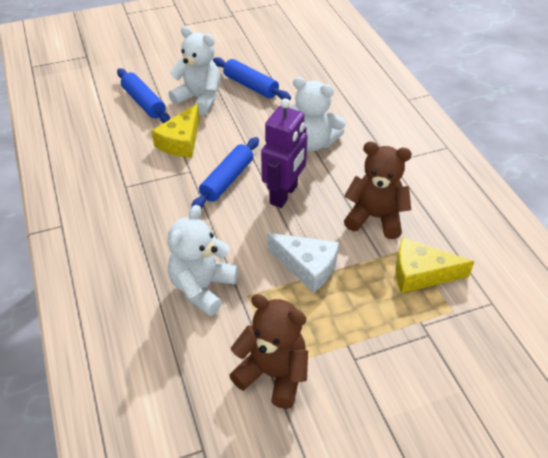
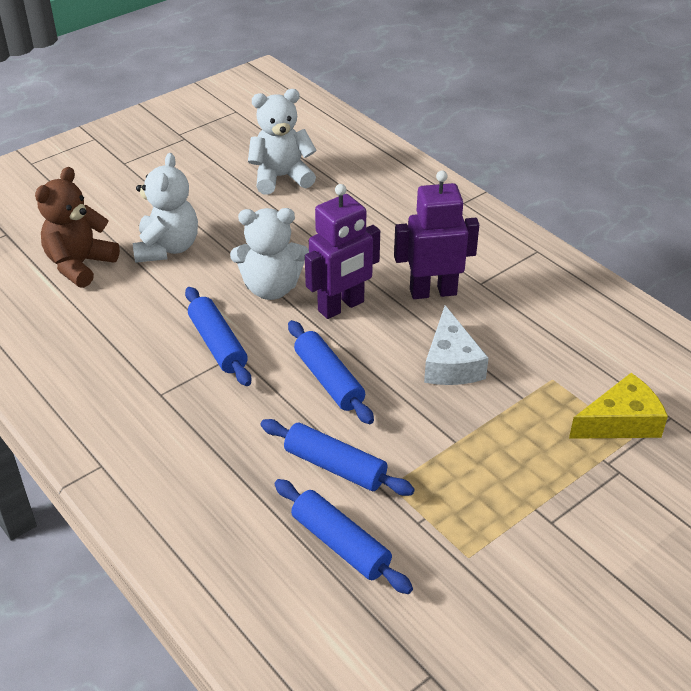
blue rolling pin: 3 -> 4
brown teddy bear: 2 -> 1
purple robot: 1 -> 2
yellow cheese: 2 -> 1

